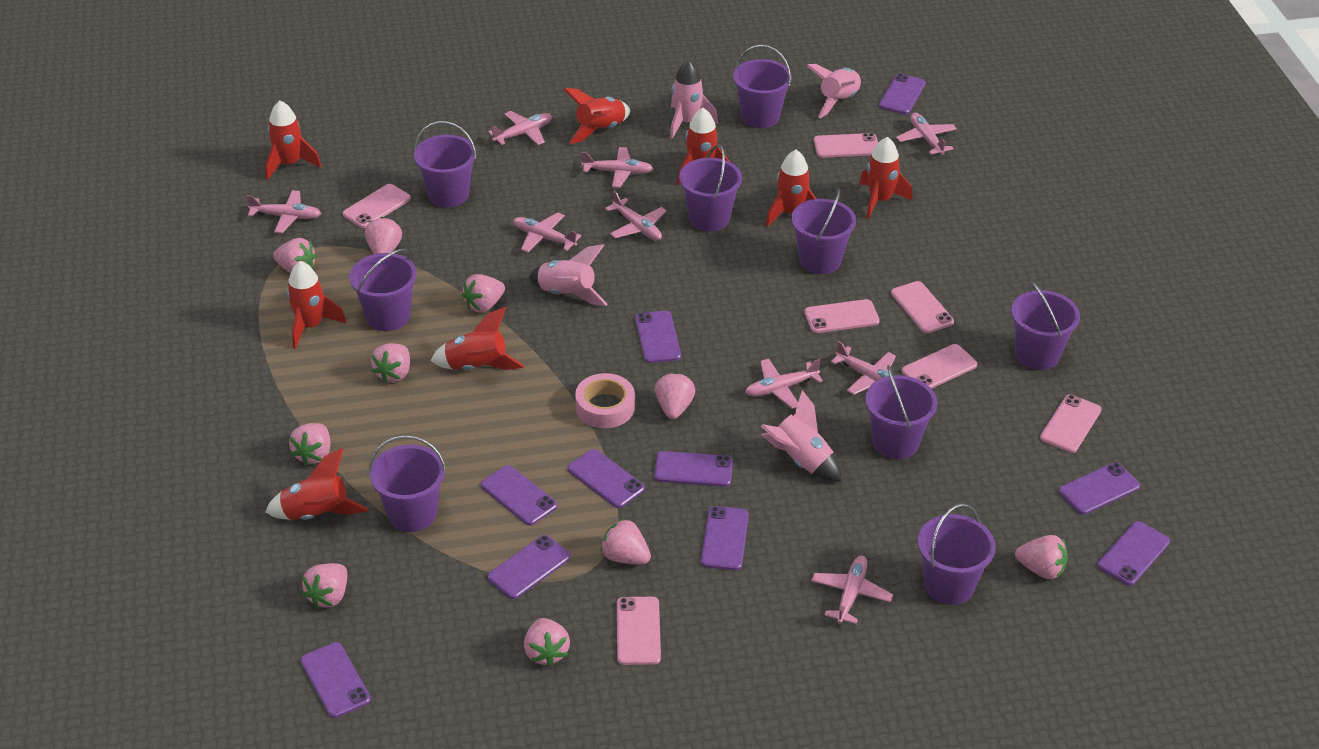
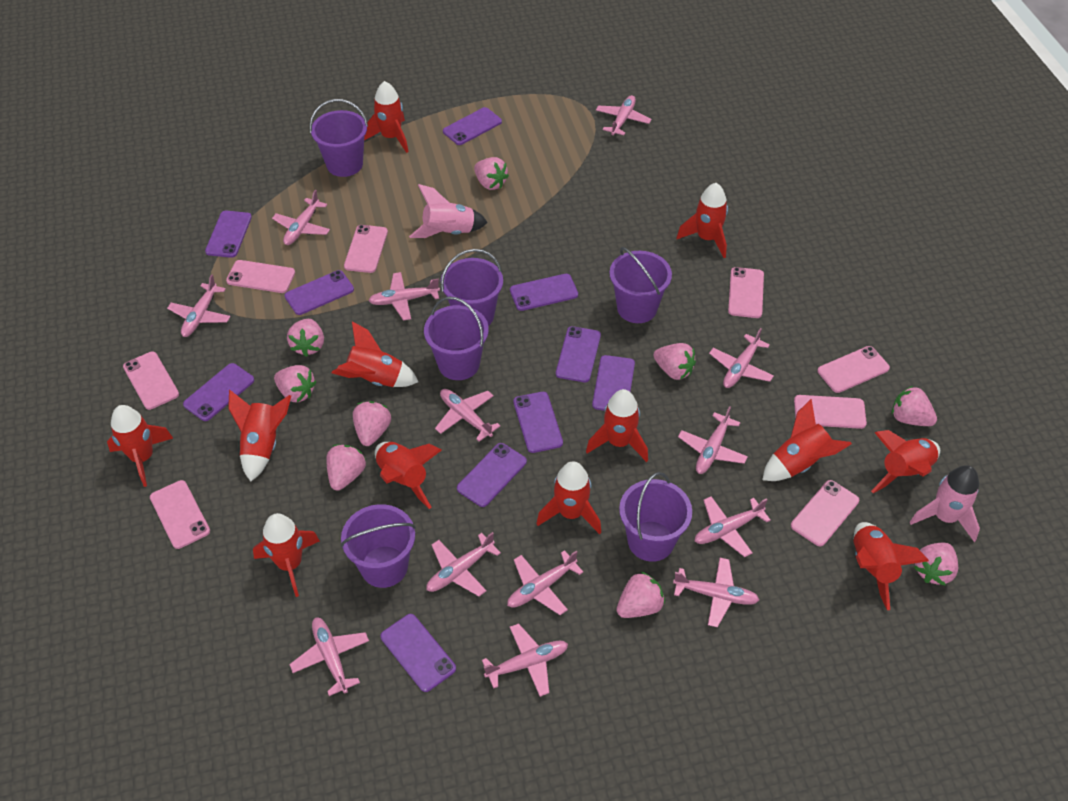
pink phone: 7 -> 8
pink plane: 9 -> 13
pink rocket: 4 -> 2
pink strawberry: 10 -> 9
pink tape: 1 -> 0
purple bucket: 9 -> 6
red rocket: 8 -> 12

